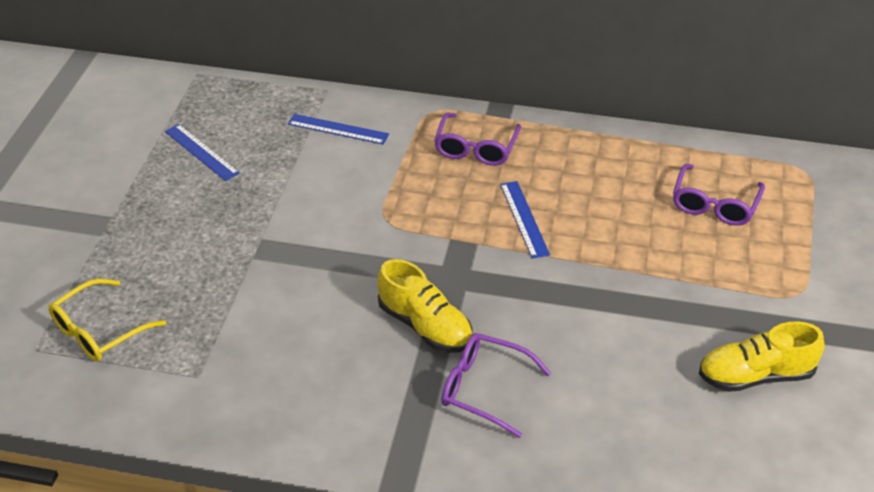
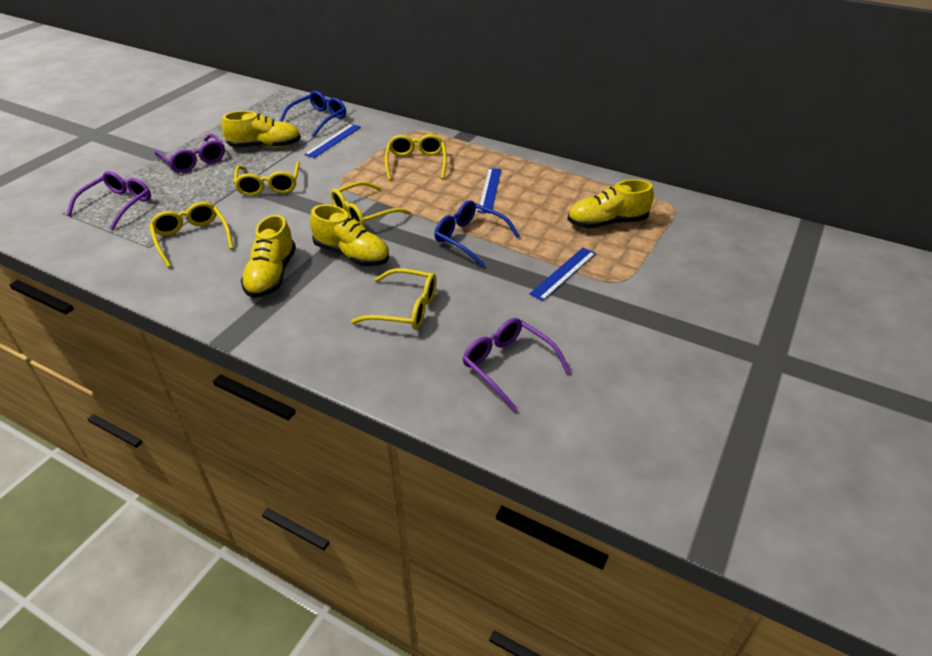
blue glasses: 0 -> 2
yellow glasses: 1 -> 5
yellow shoe: 2 -> 4

